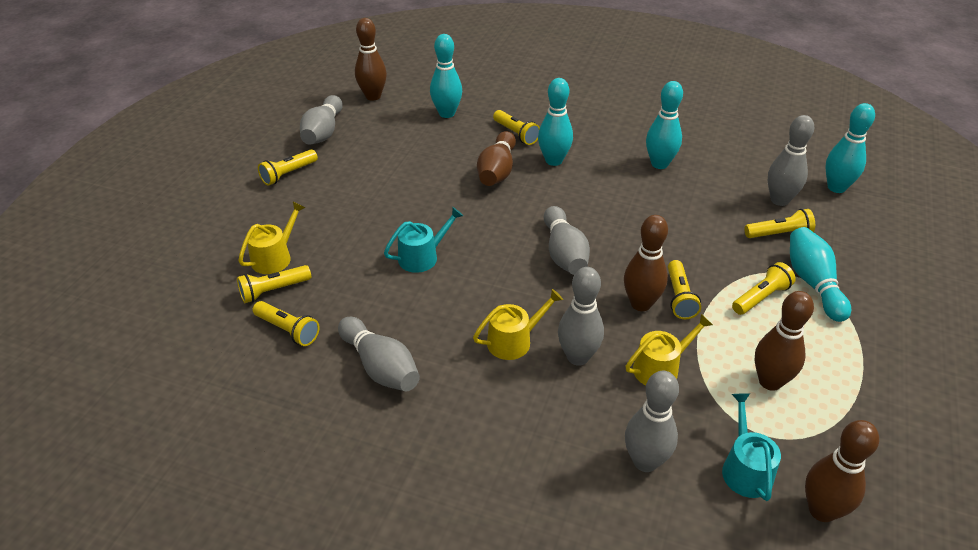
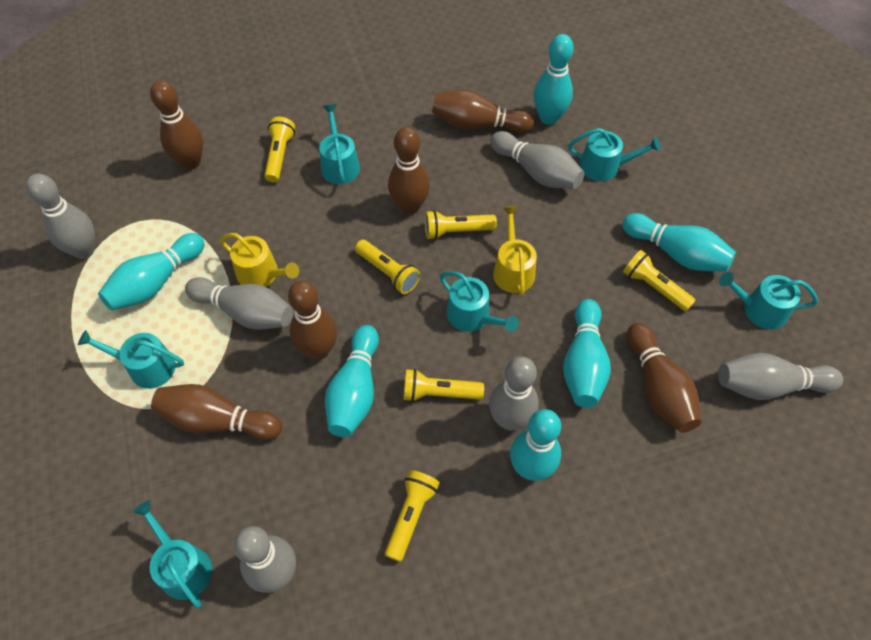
brown bowling pin: 5 -> 6
turquoise bowling pin: 5 -> 6
turquoise watering can: 2 -> 6
yellow flashlight: 7 -> 6
yellow watering can: 3 -> 2

